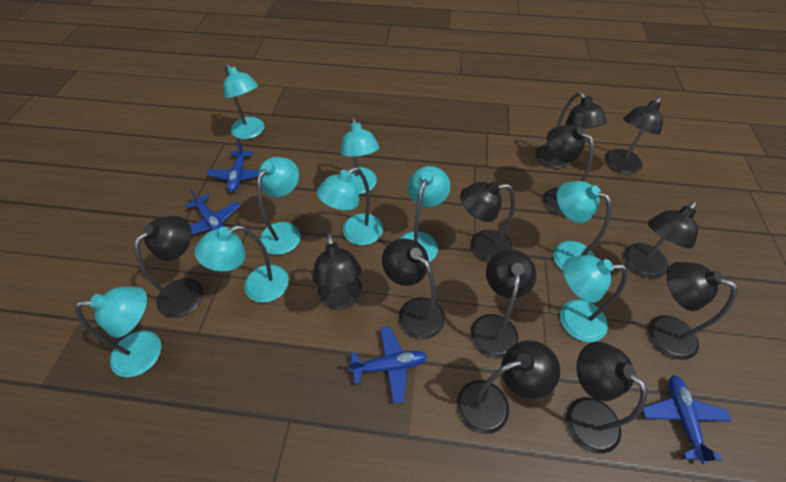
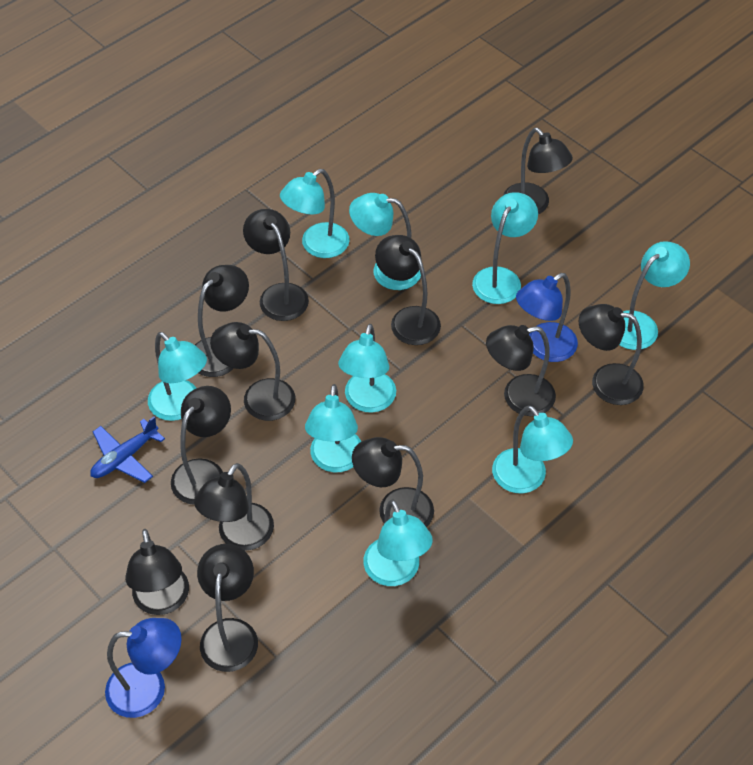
blue lamp: 0 -> 2
blue plane: 4 -> 1

